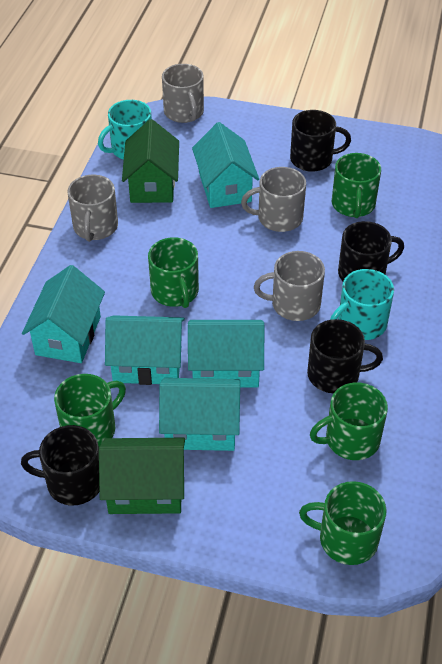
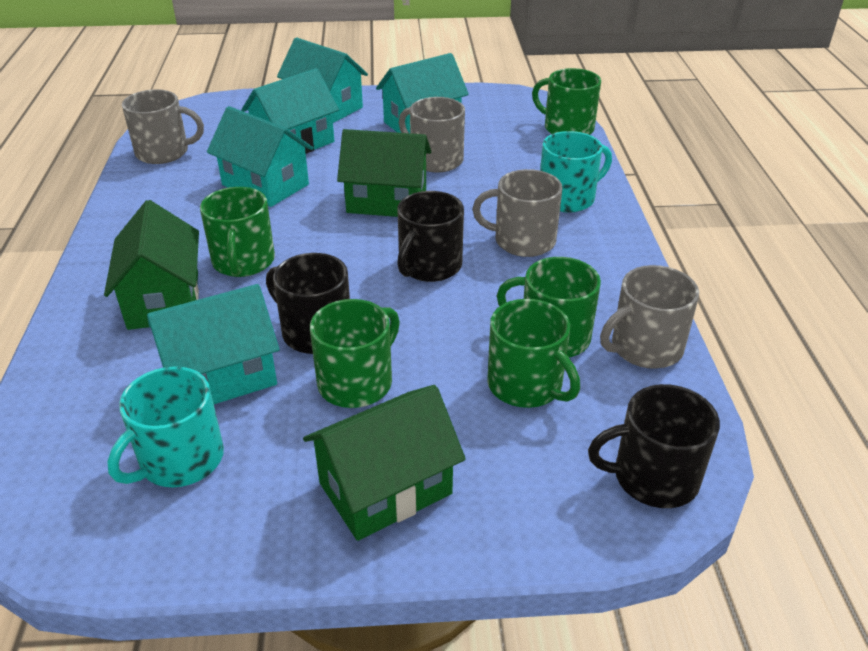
black mug: 4 -> 3
green house: 2 -> 3

